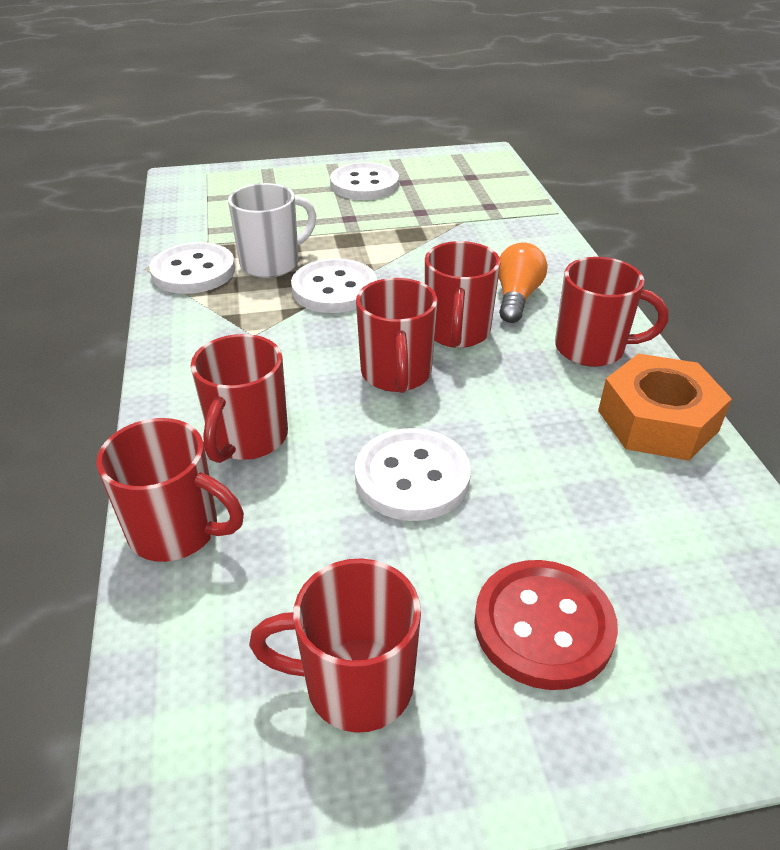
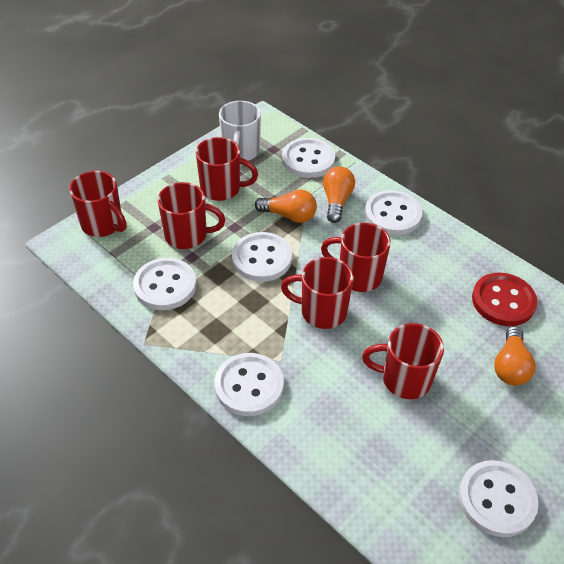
orange light bulb: 1 -> 3
orange nut: 1 -> 0
white button: 4 -> 6

